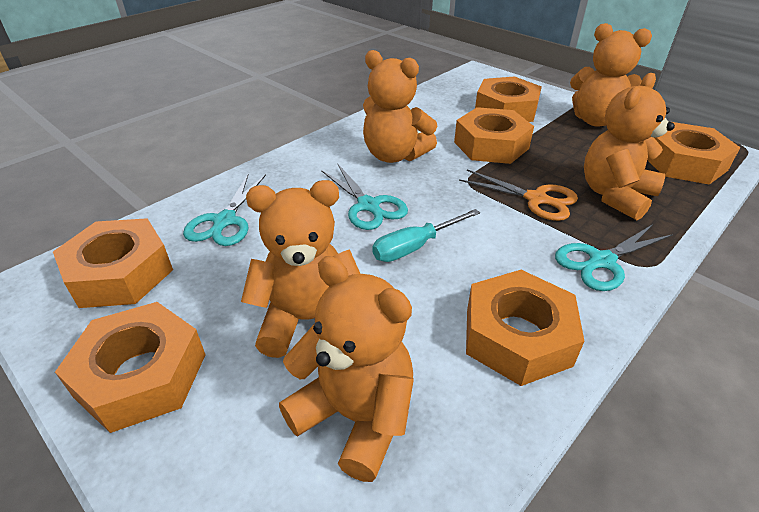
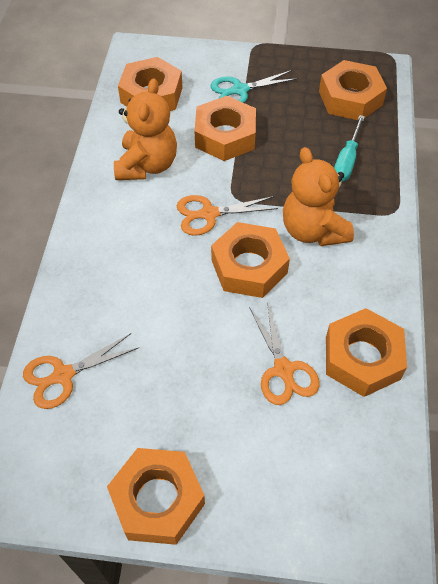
orange scissors: 1 -> 3
orange teddy bear: 5 -> 2
turquoise scissors: 3 -> 1

